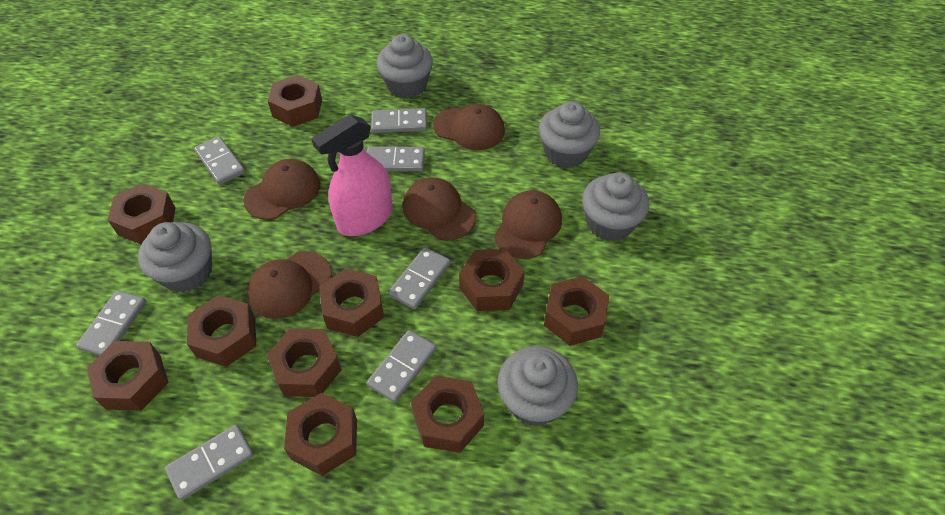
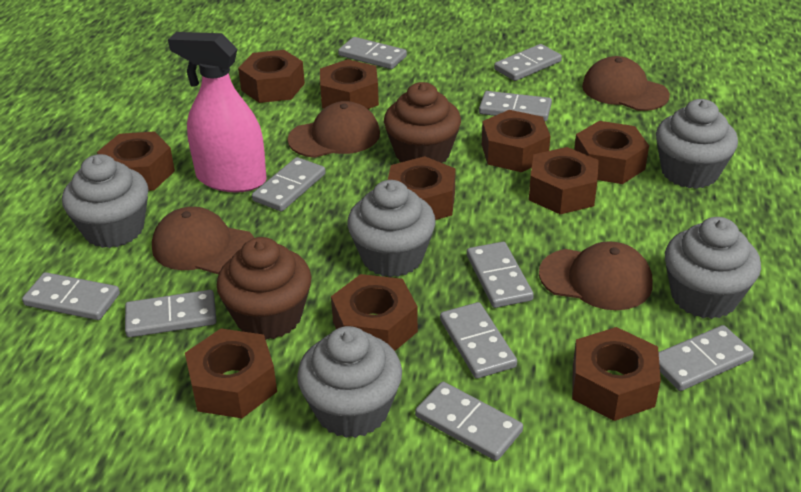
brown cap: 5 -> 4
brown cupcake: 0 -> 2
grey domino: 7 -> 10

